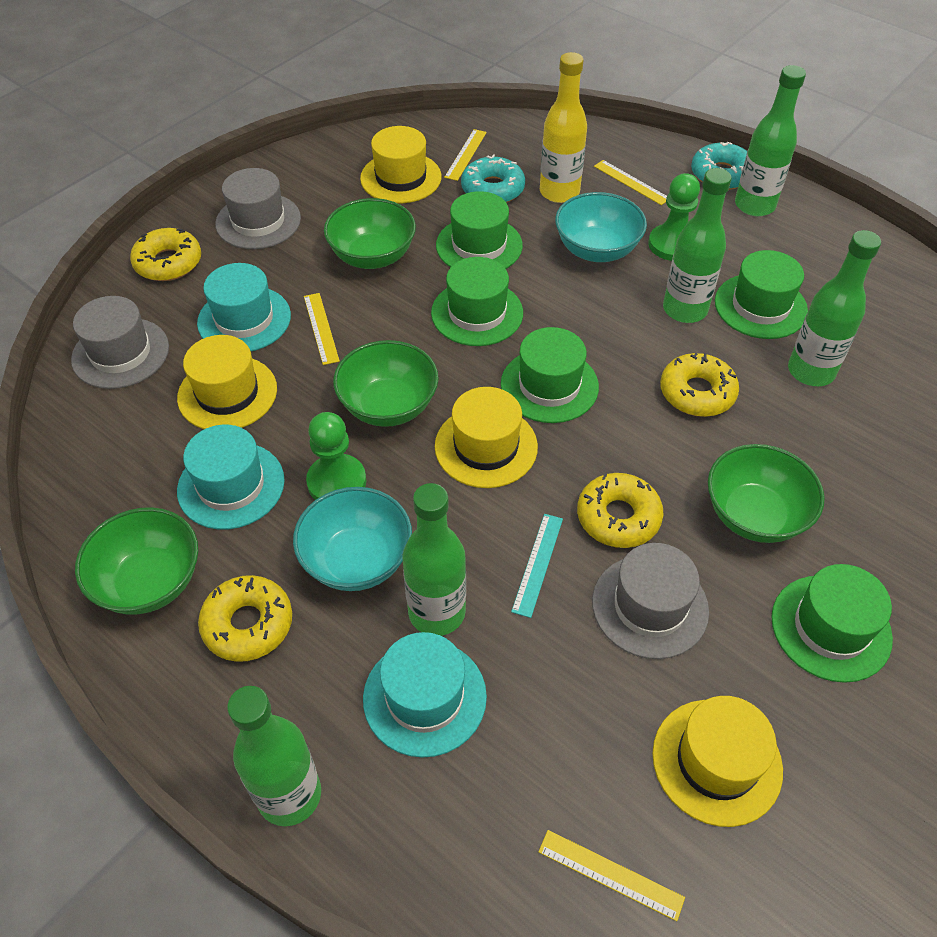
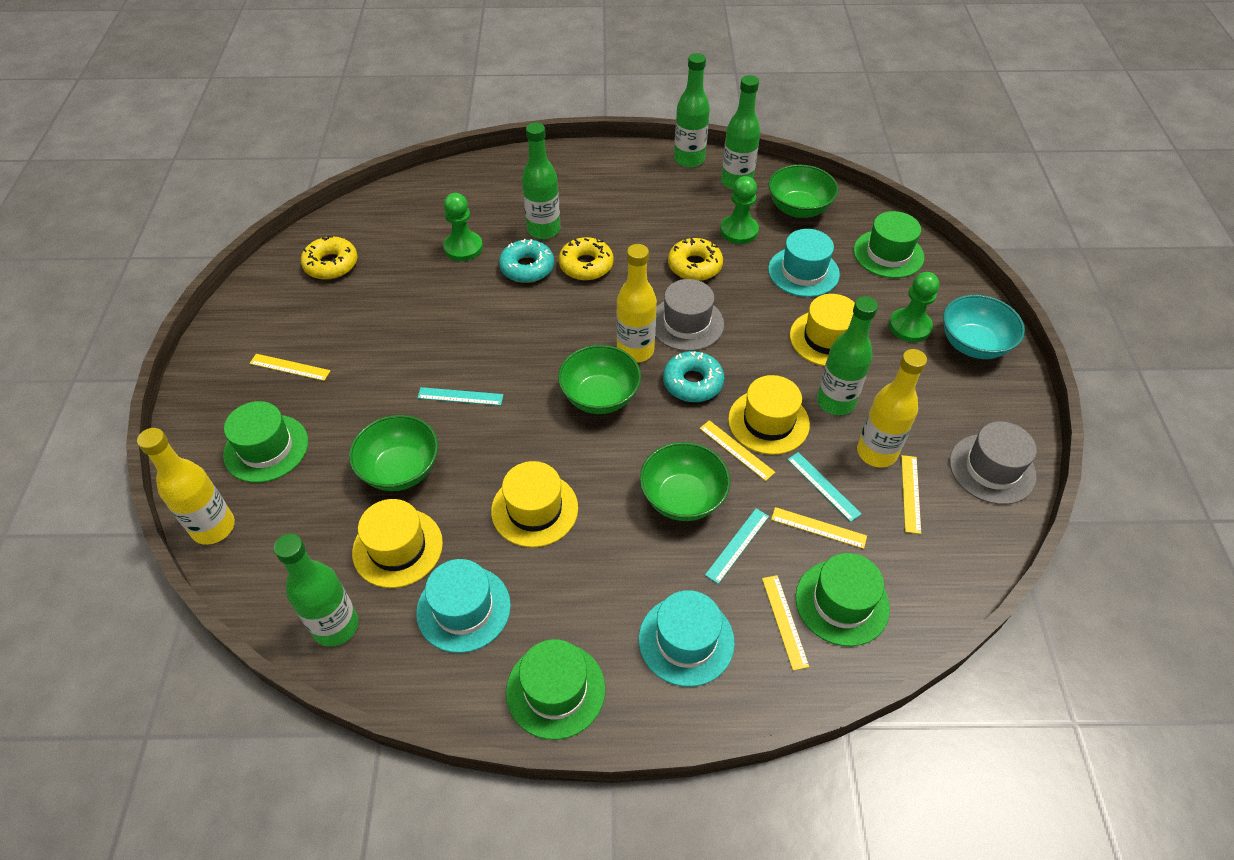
green hat: 5 -> 4
green pawn: 2 -> 3
grey hat: 3 -> 2
turquoise bowl: 2 -> 1
turquoise ruler: 1 -> 3
yellow bottle: 1 -> 3
yellow donut: 4 -> 3
yellow ruler: 4 -> 5

